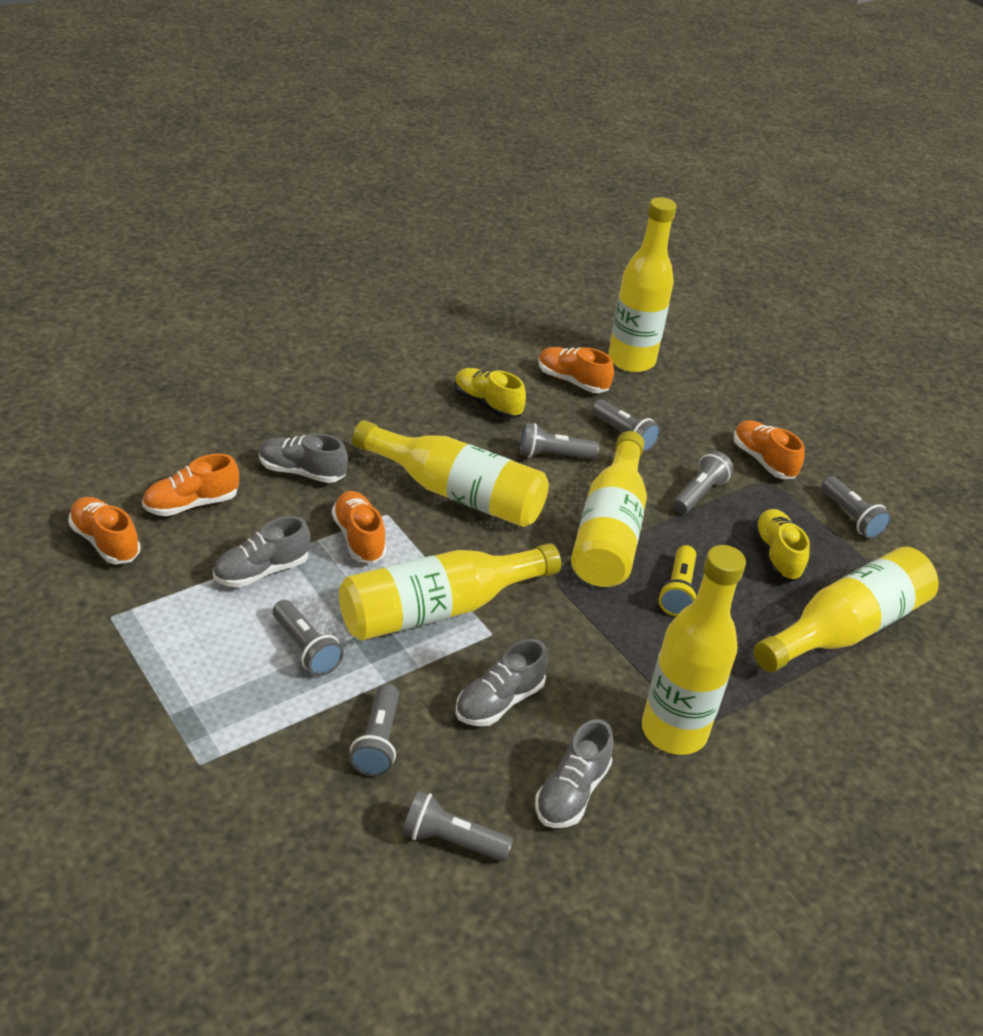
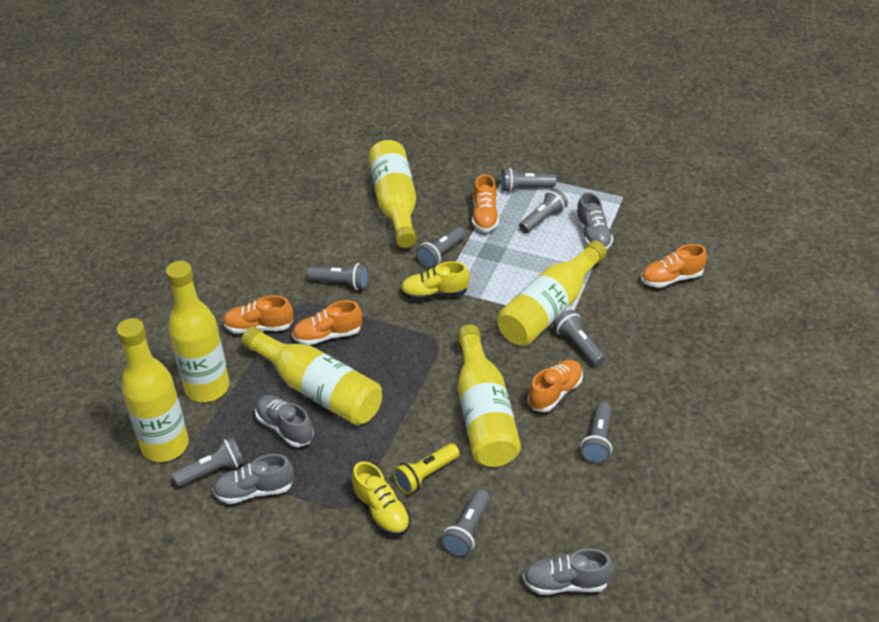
grey flashlight: 7 -> 8

